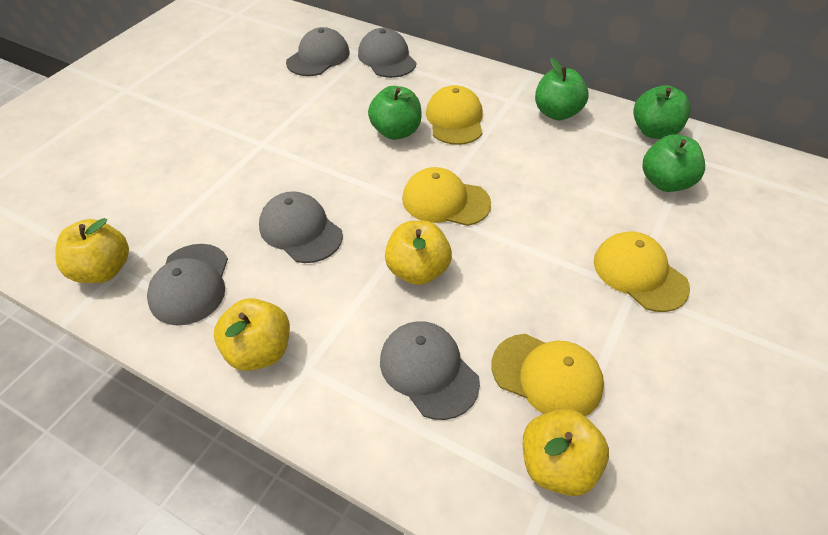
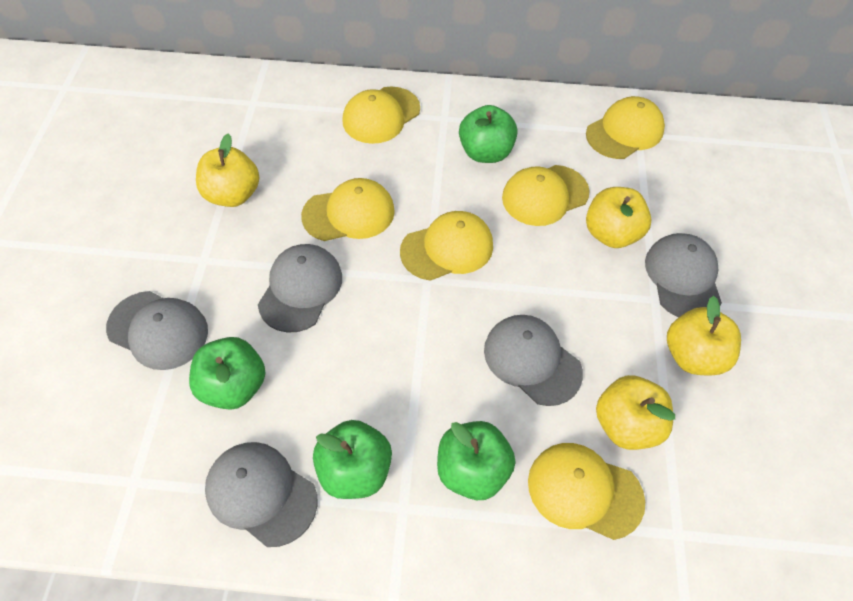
yellow cap: 4 -> 6

